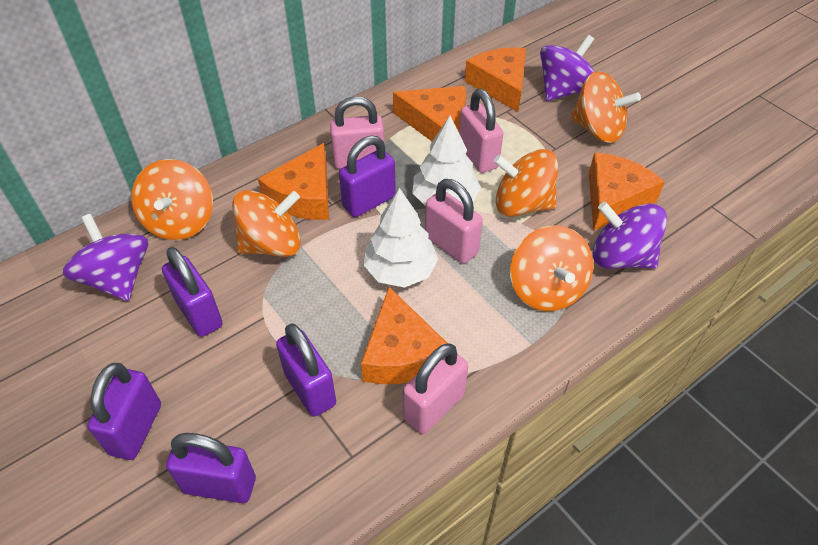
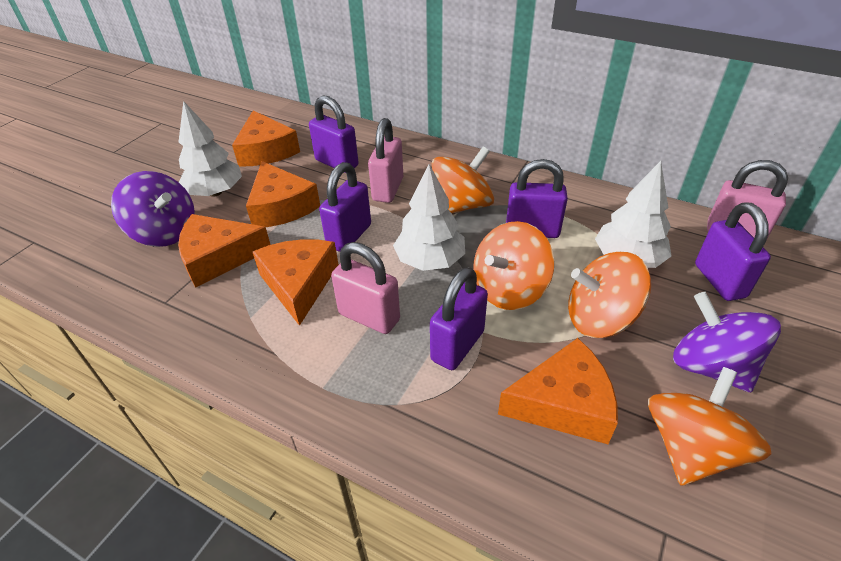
orange spinning top: 5 -> 4
pink padlock: 4 -> 3
purple spinning top: 3 -> 2
white tree: 2 -> 3

